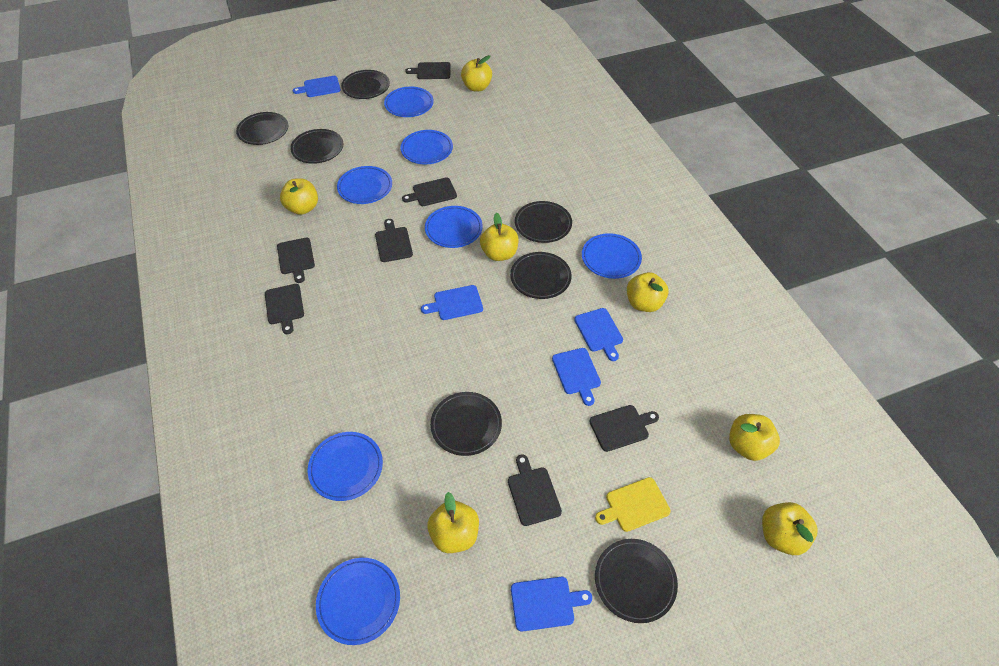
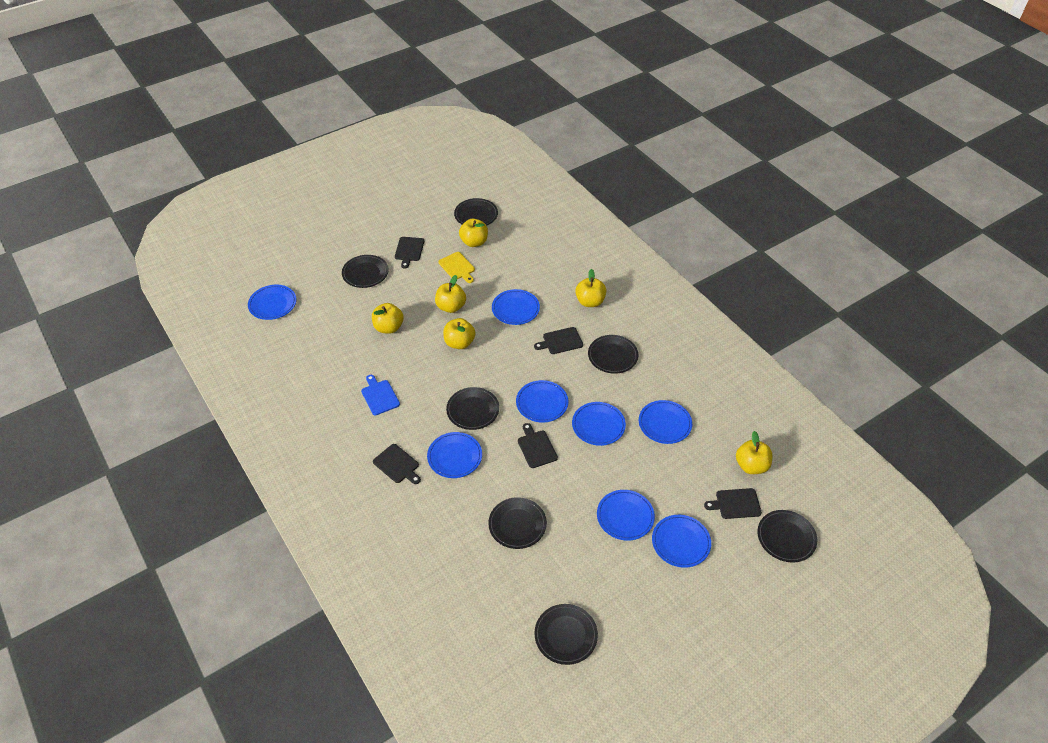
black cutting board: 7 -> 5
blue cutting board: 5 -> 1
blue plate: 7 -> 8
yellow apple: 7 -> 6

